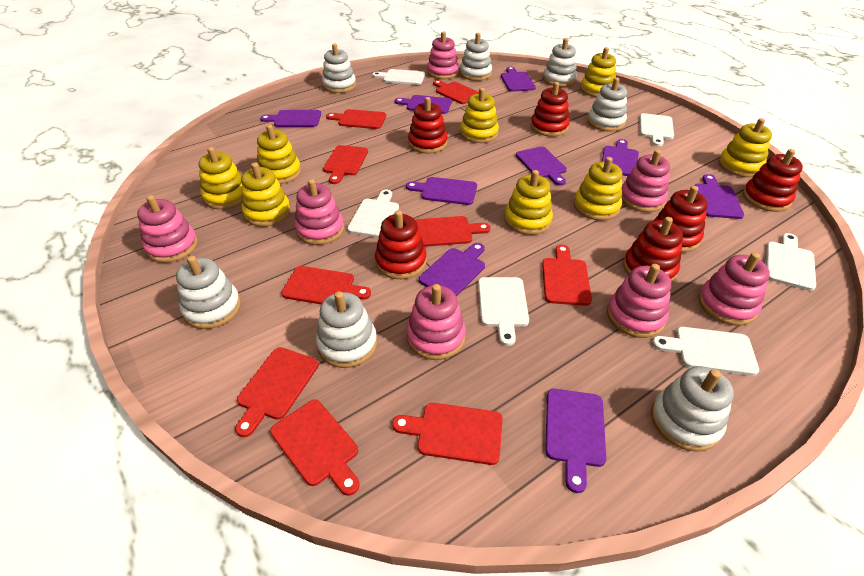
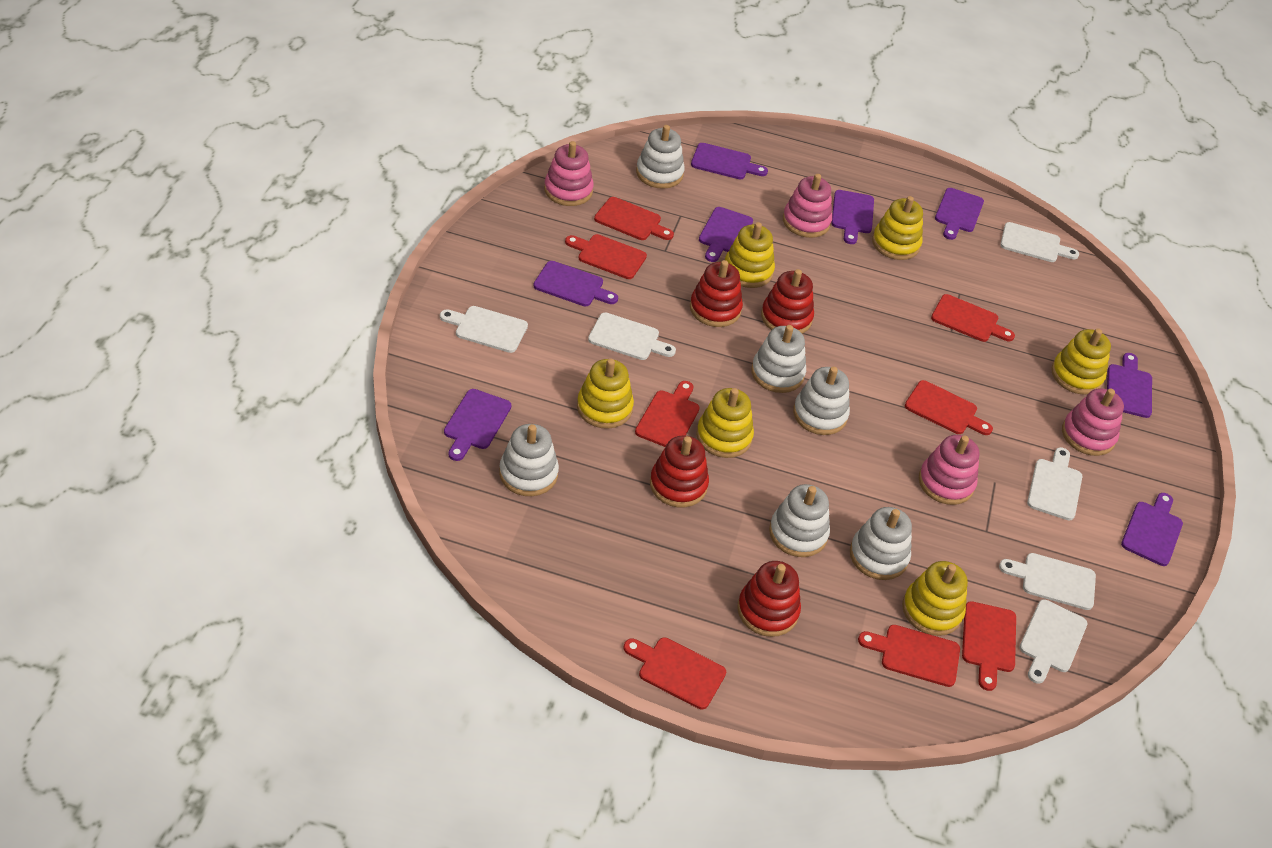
pink stacking toy: 7 -> 4
purple cutting board: 9 -> 8
red cutting board: 9 -> 8
red stacking toy: 6 -> 4
white stacking toy: 7 -> 6
yellow stacking toy: 8 -> 6

